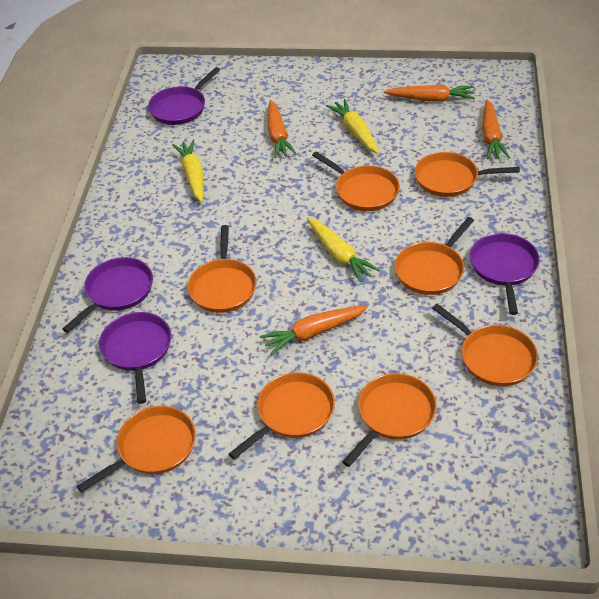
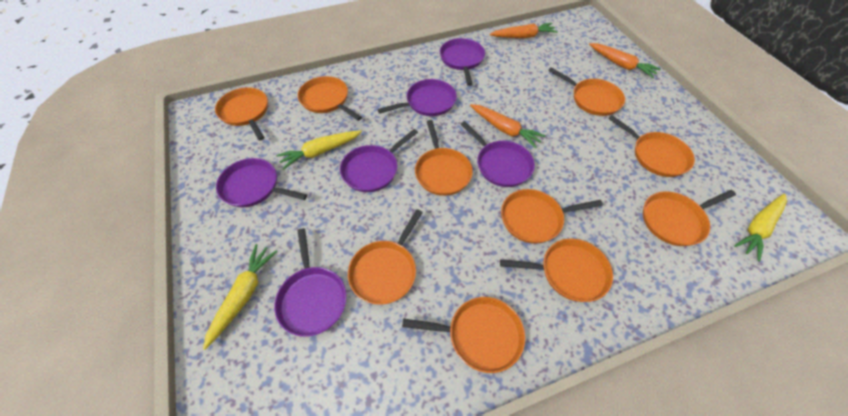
orange carrot: 4 -> 3
orange pan: 8 -> 10
purple pan: 4 -> 6

